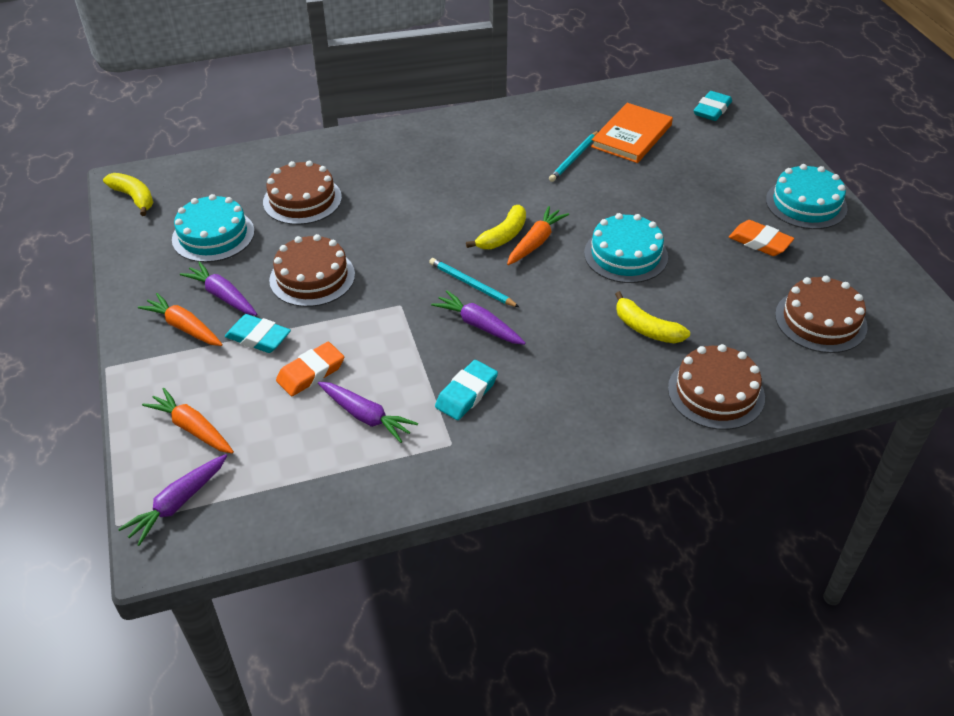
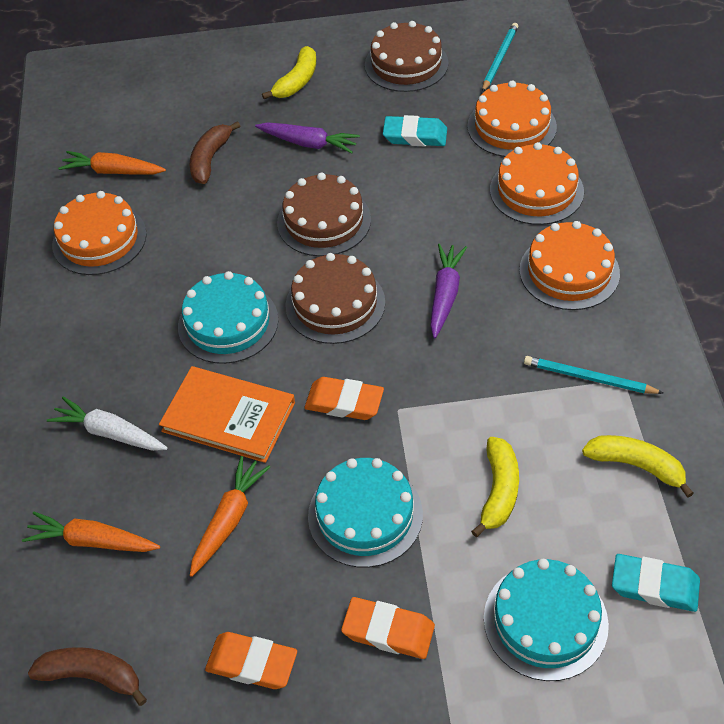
brown banana: 0 -> 2
brown cake: 4 -> 3
orange cake: 0 -> 4
orange eraser: 2 -> 3
purple carrot: 4 -> 2
turquoise eraser: 3 -> 2
white carrot: 0 -> 1

